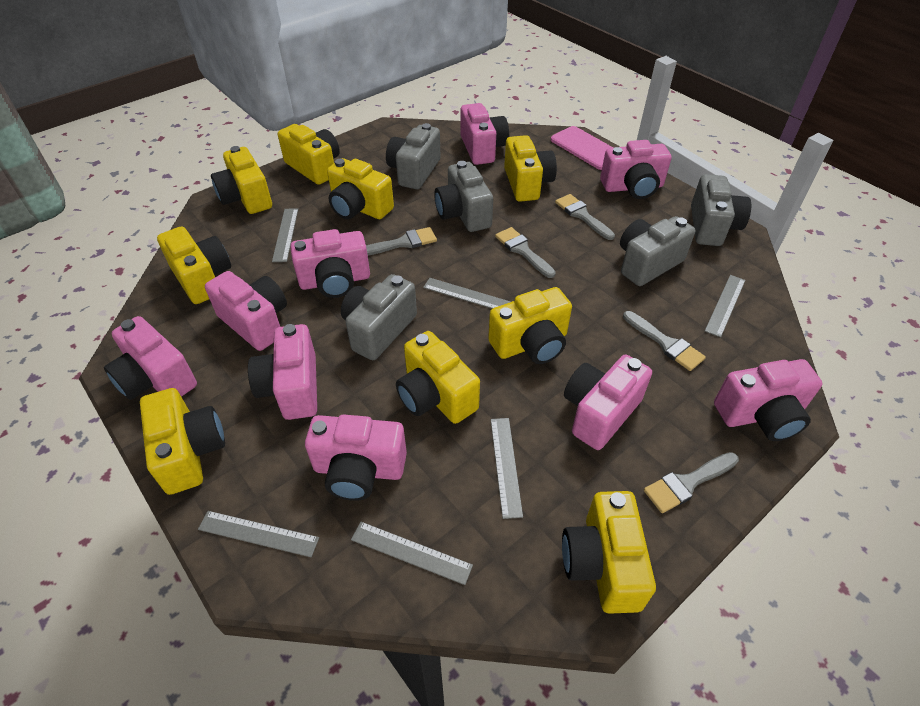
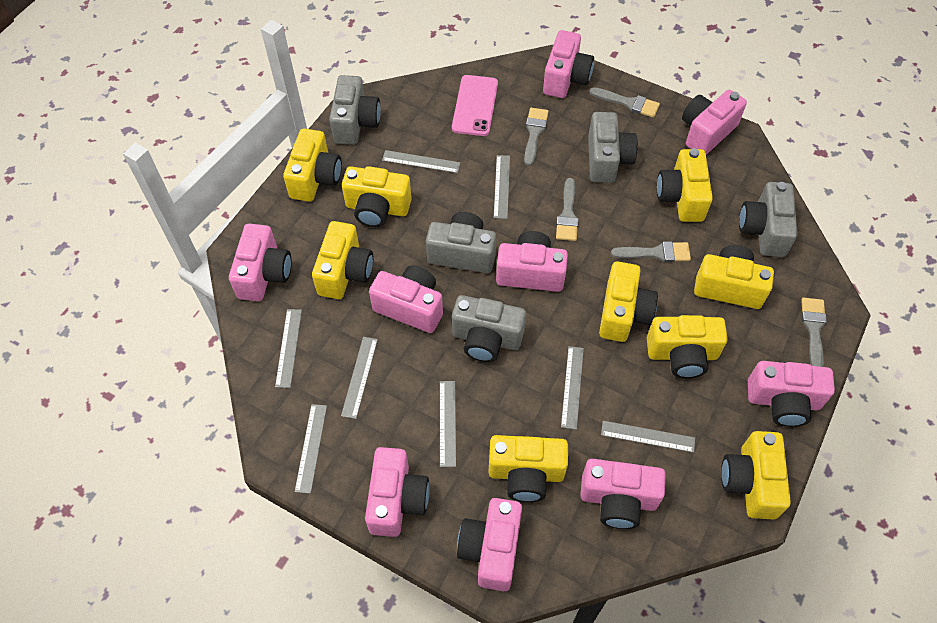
grey ruler: 6 -> 8

